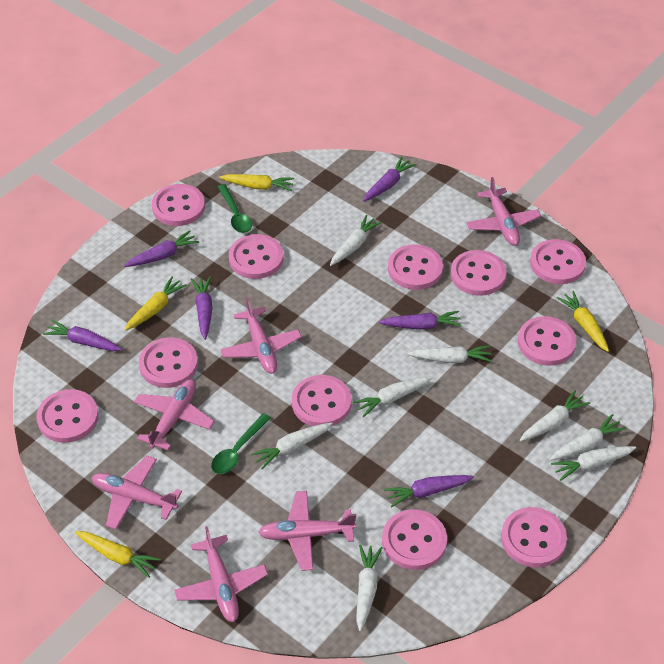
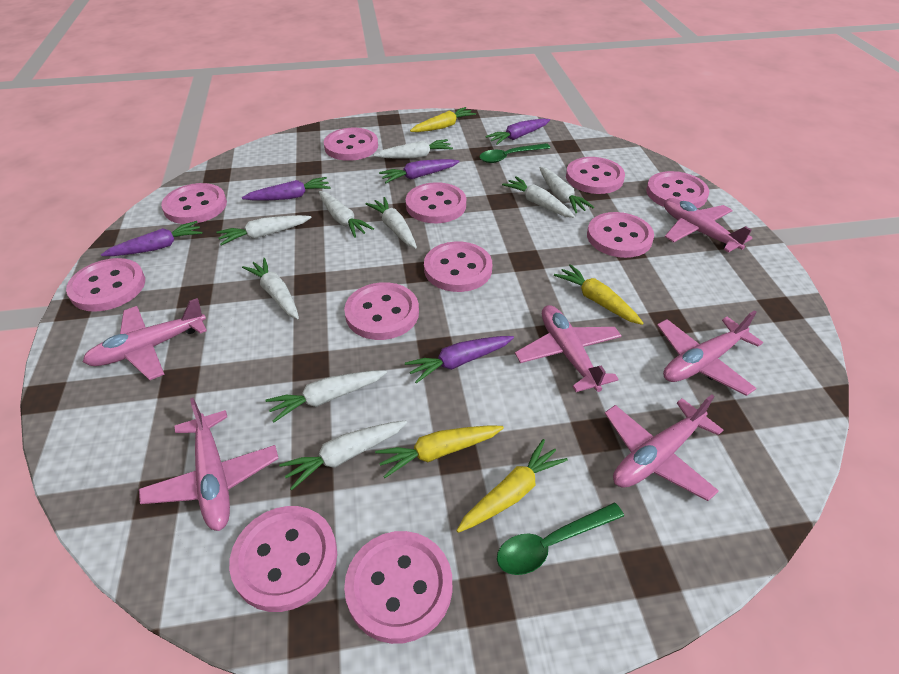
purple carrot: 6 -> 5
white carrot: 8 -> 9

